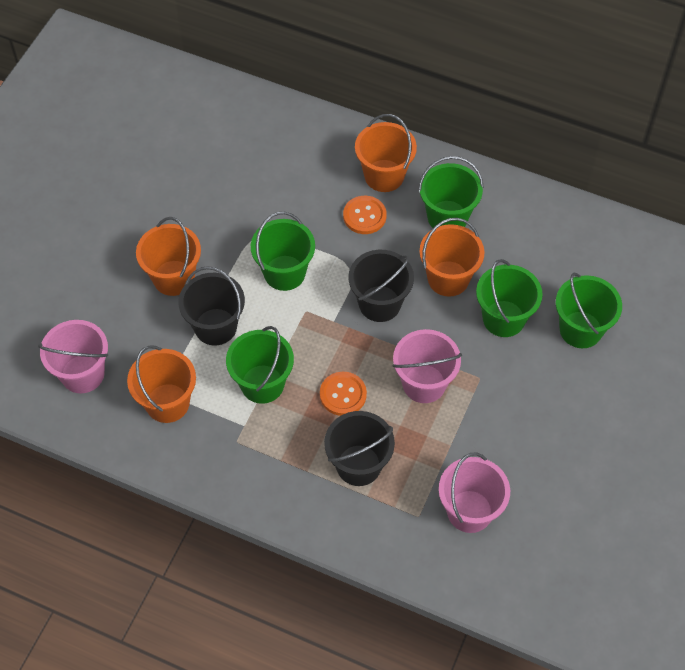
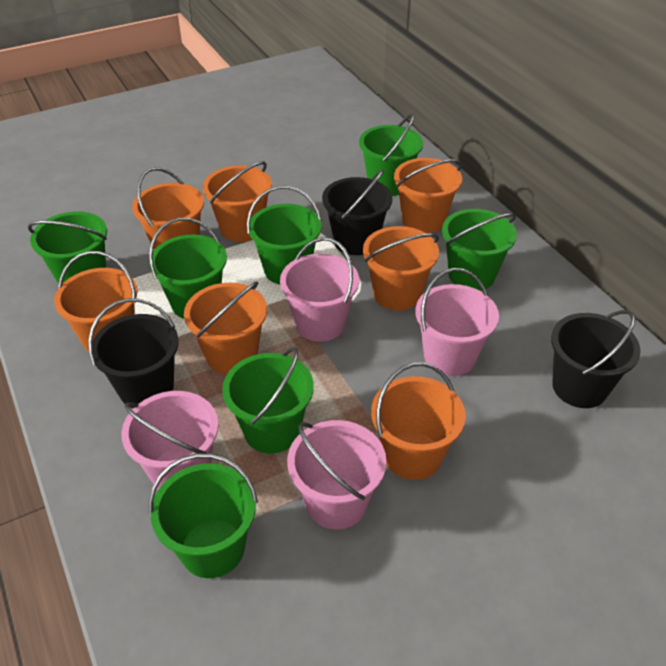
green bucket: 5 -> 7
orange bucket: 4 -> 7
orange button: 2 -> 0
pink bucket: 3 -> 4

